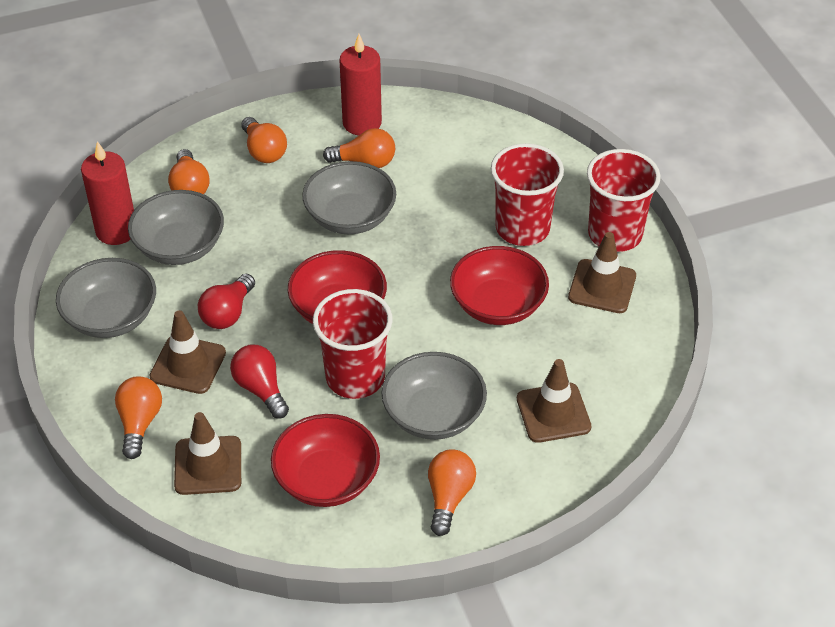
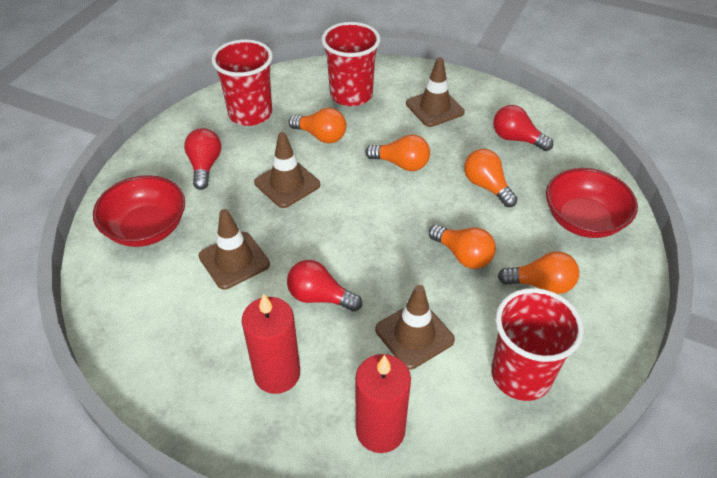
grey bowl: 4 -> 0
red bowl: 3 -> 2
red light bulb: 2 -> 3

